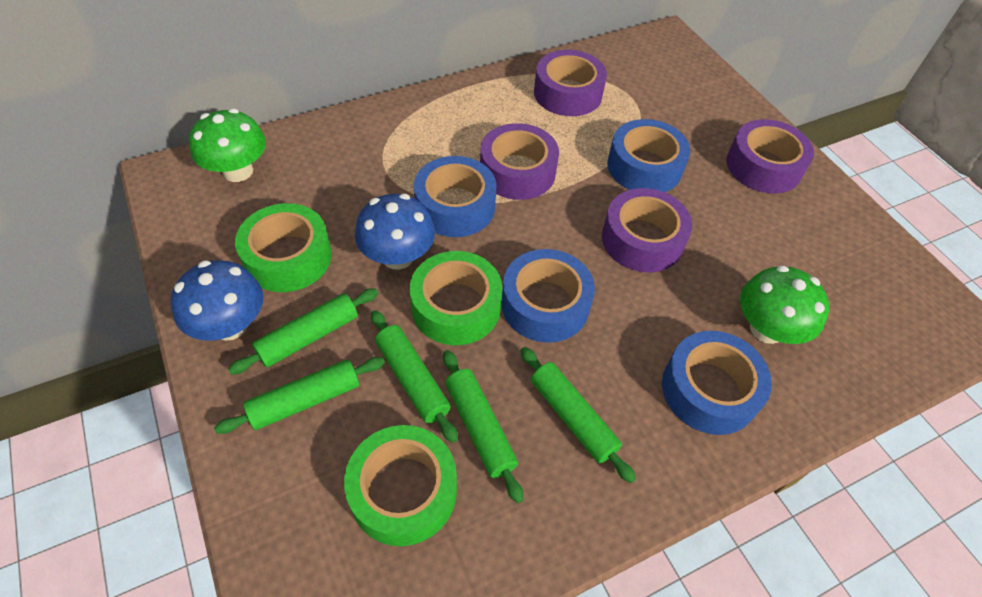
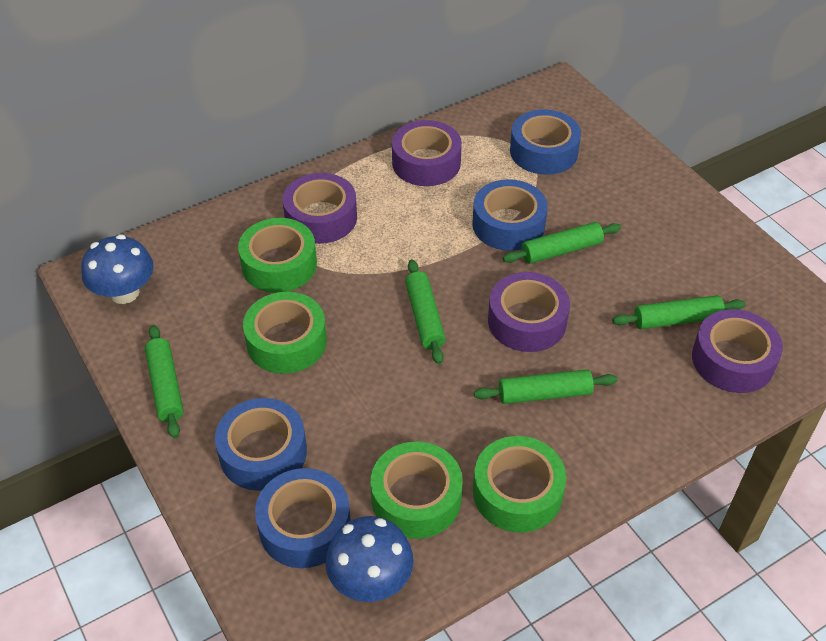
green mushroom: 2 -> 0
green tape: 3 -> 4

